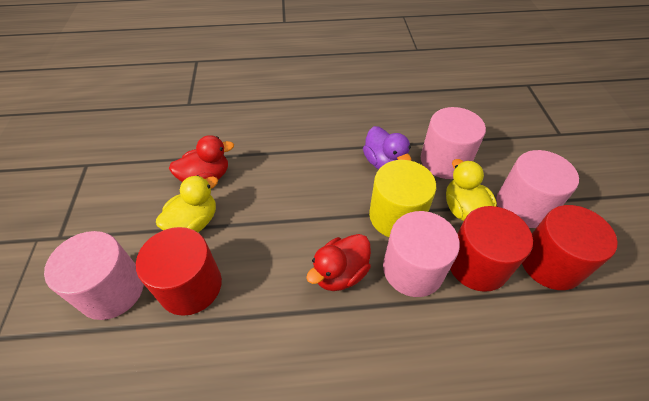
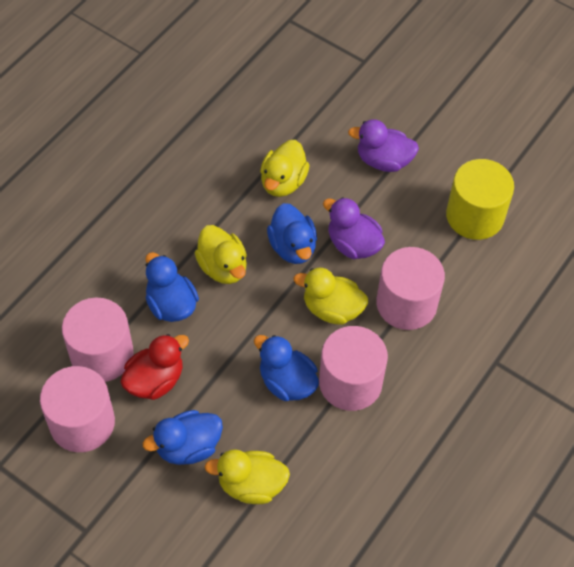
blue duck: 0 -> 4
purple duck: 1 -> 2
red cylinder: 3 -> 0
red duck: 2 -> 1
yellow duck: 2 -> 4

